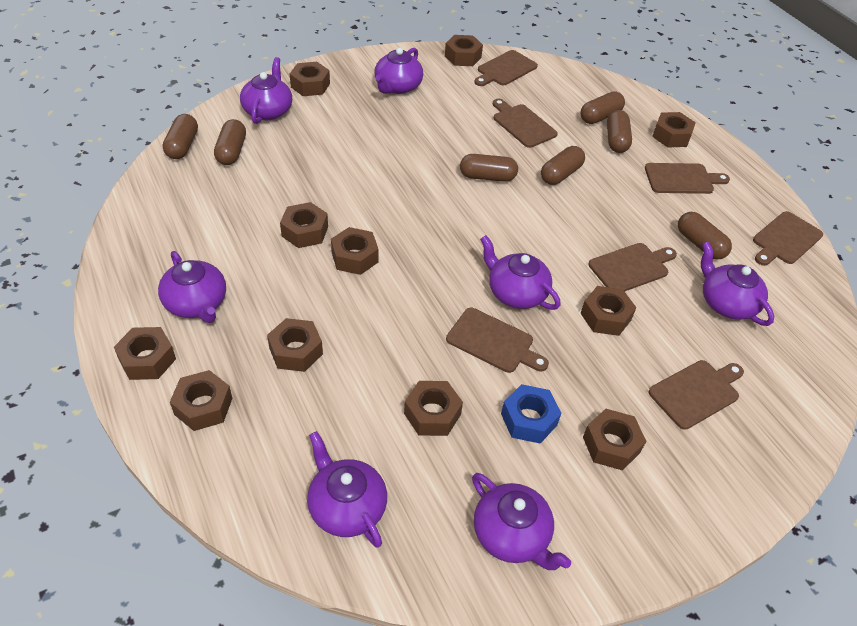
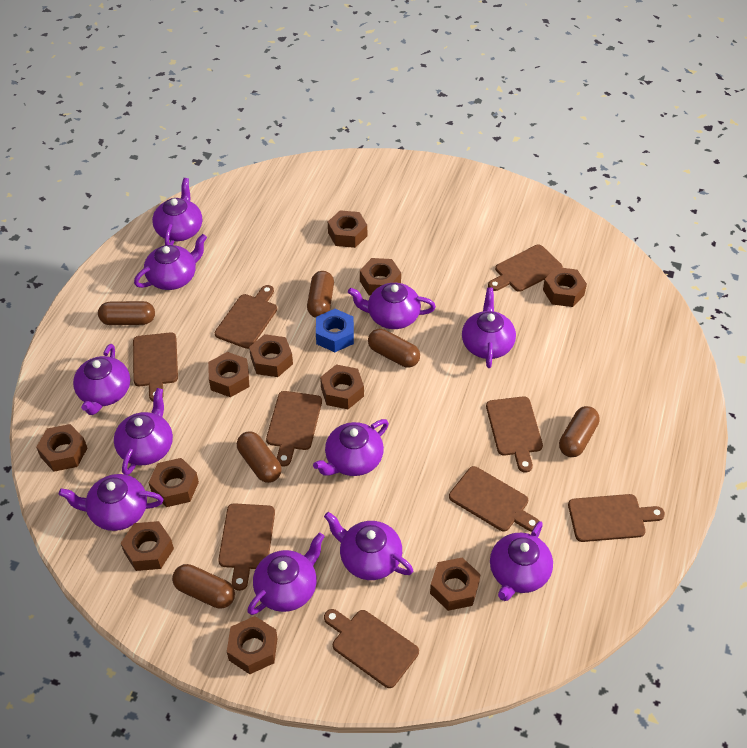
brown capsule: 7 -> 6
brown cutting board: 7 -> 9
purple teapot: 7 -> 11

